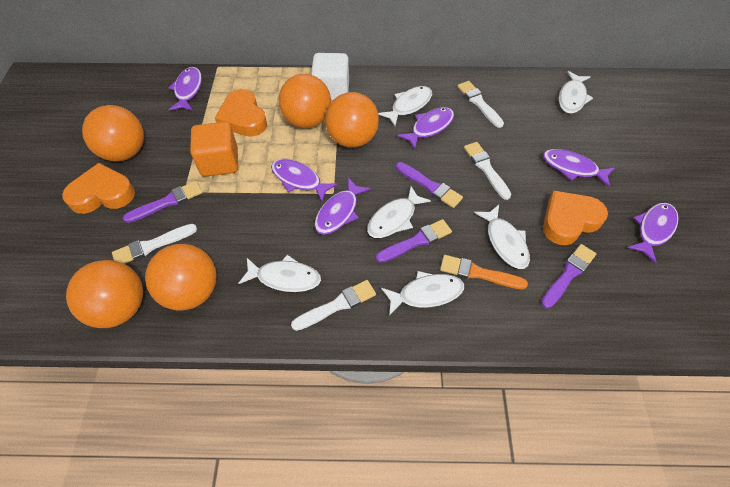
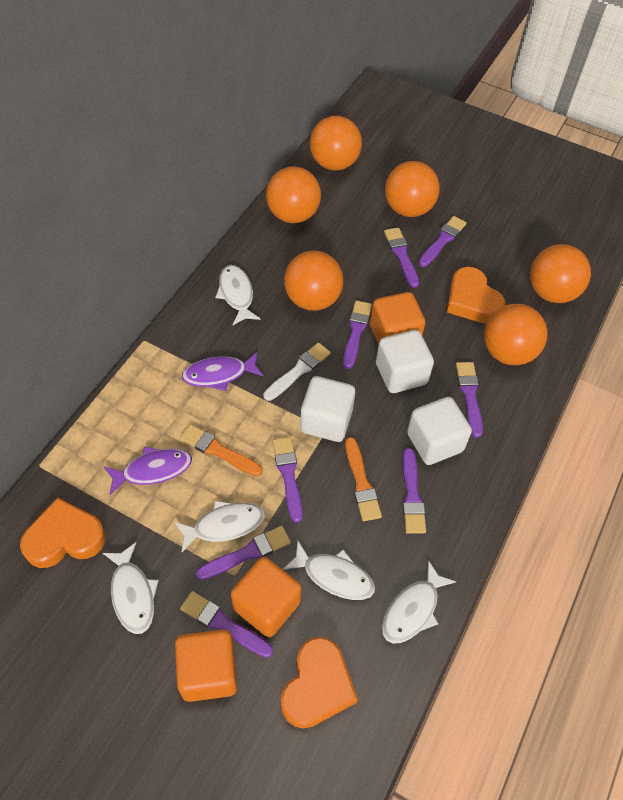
orange ball: 5 -> 6
orange brush: 1 -> 2
orange cube: 1 -> 3
purple brush: 4 -> 8
purple fish: 6 -> 2
white brush: 4 -> 1
white cube: 1 -> 3
white fish: 6 -> 5

